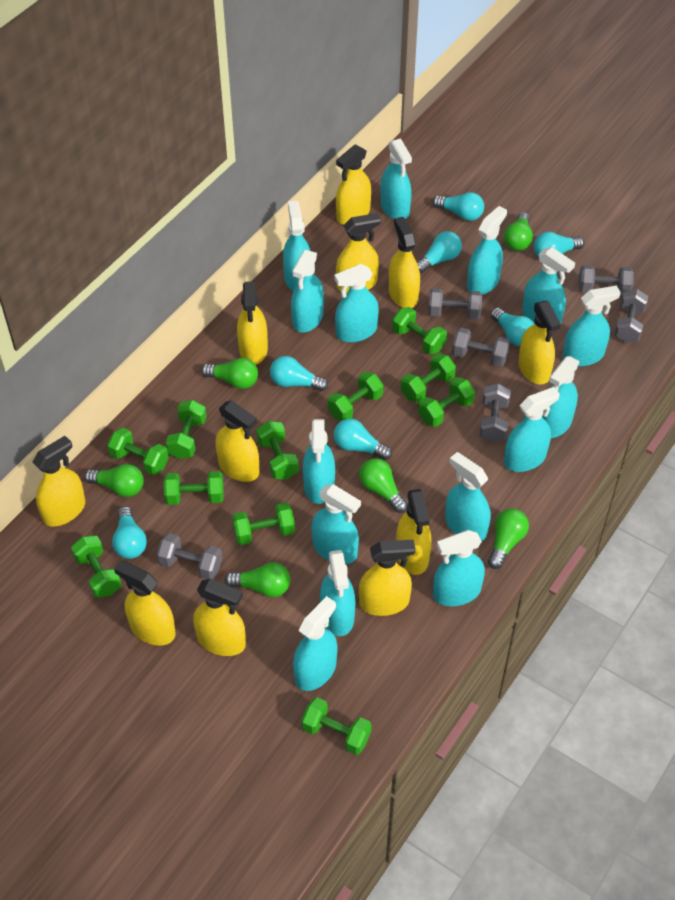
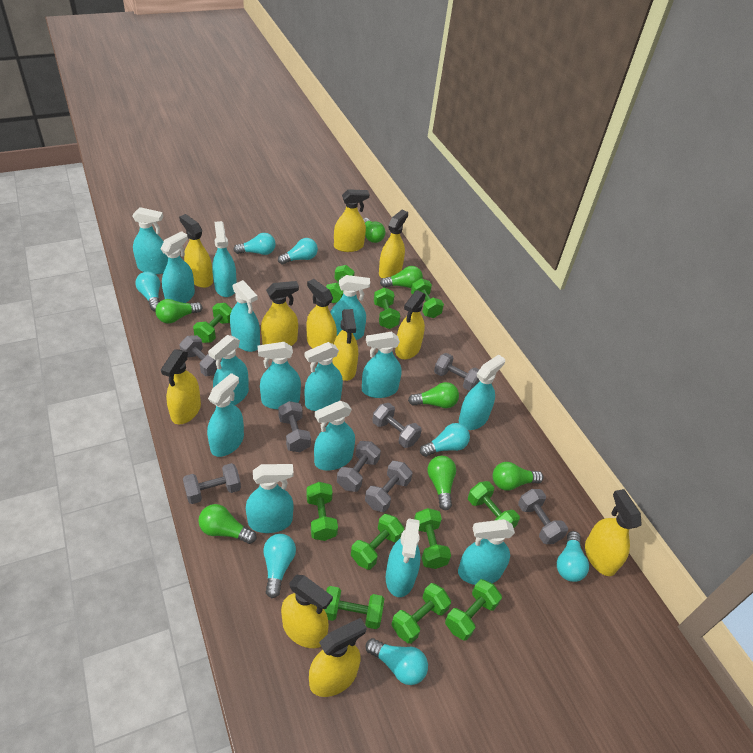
green light bulb: 6 -> 7
grey dumbbell: 6 -> 8

